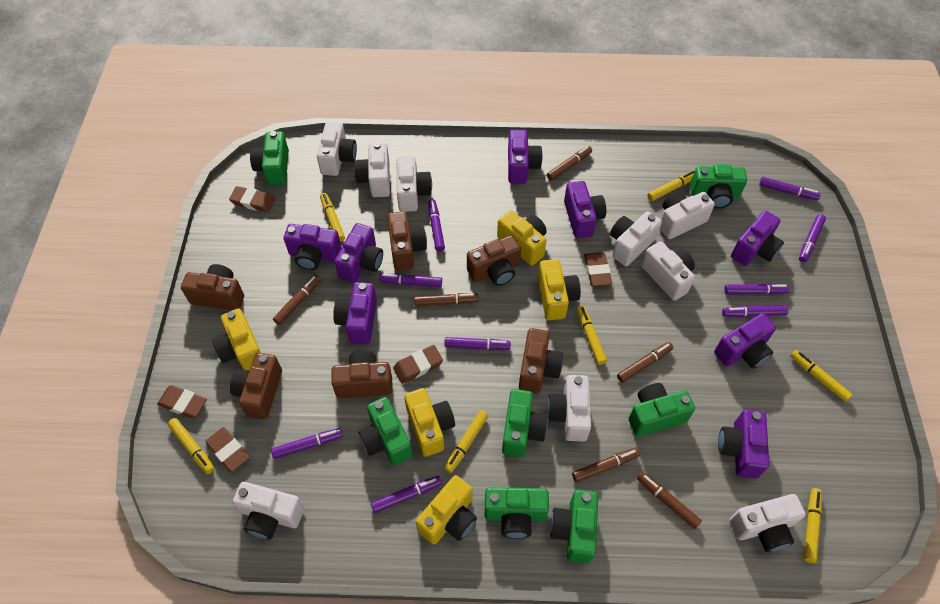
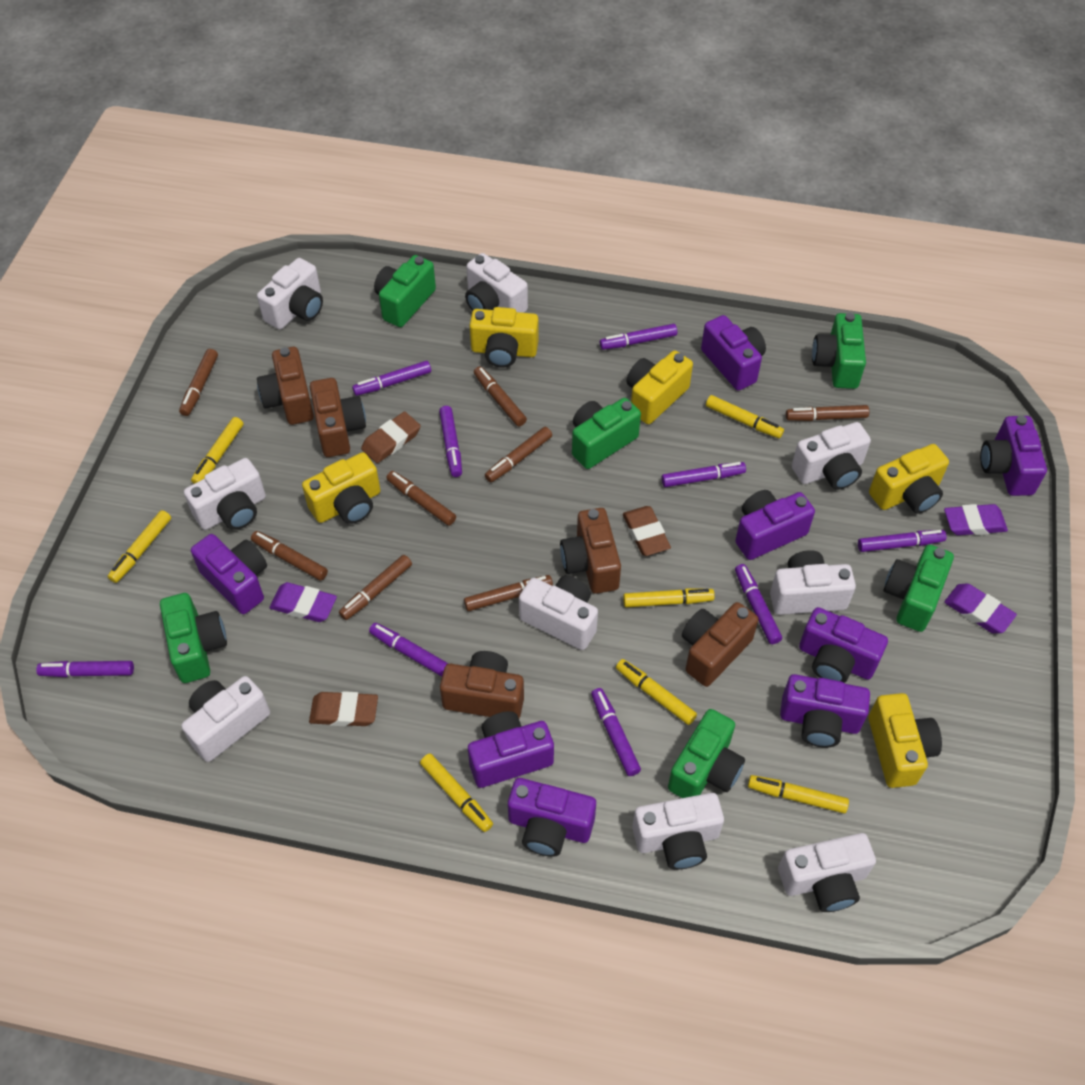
brown camera: 6 -> 5
brown eraser: 5 -> 3
brown marker: 6 -> 8
green camera: 7 -> 6
purple eraser: 0 -> 3

